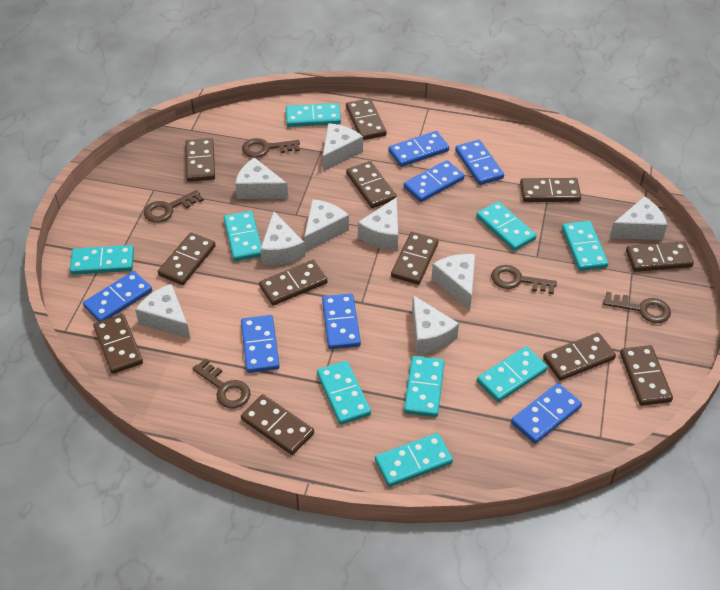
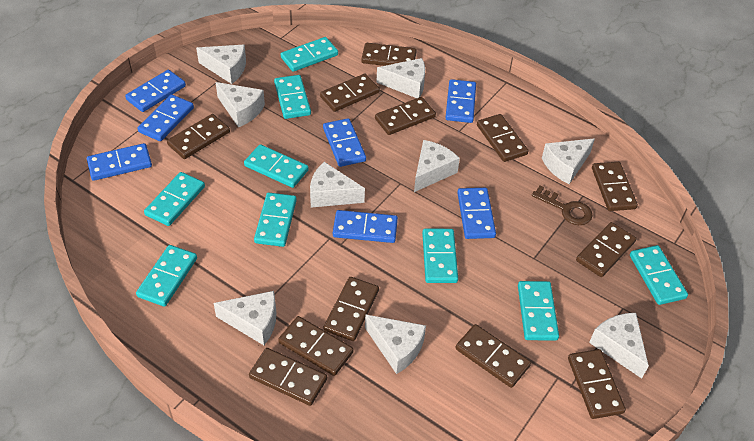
brown key: 5 -> 1

